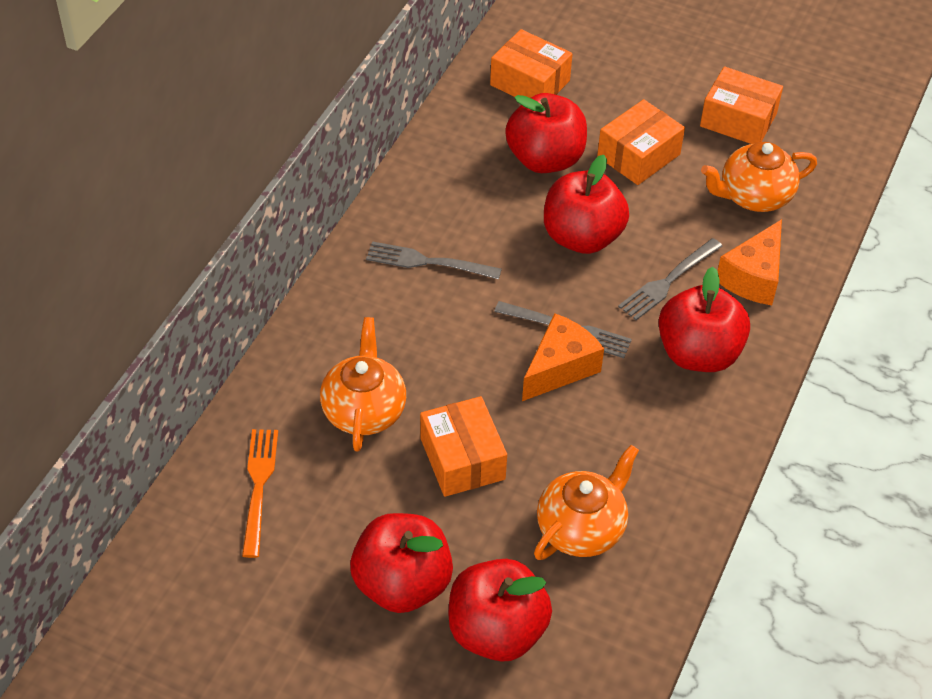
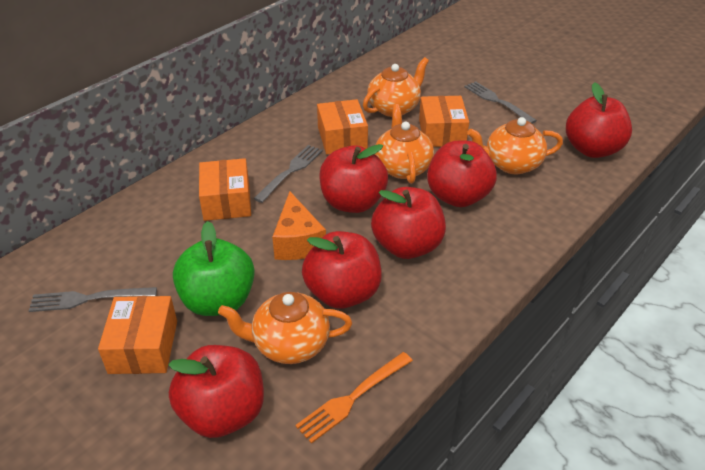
green apple: 0 -> 1
orange cheese: 2 -> 1
orange teapot: 3 -> 4
red apple: 5 -> 6

